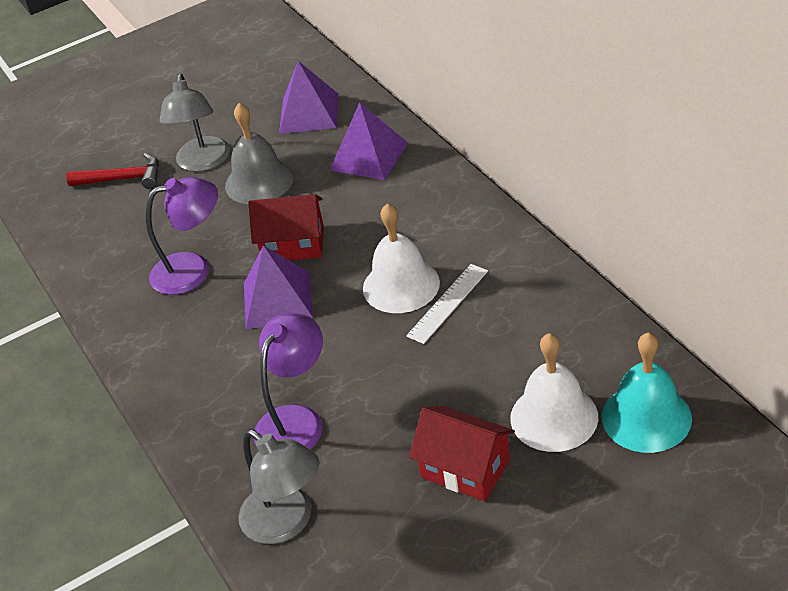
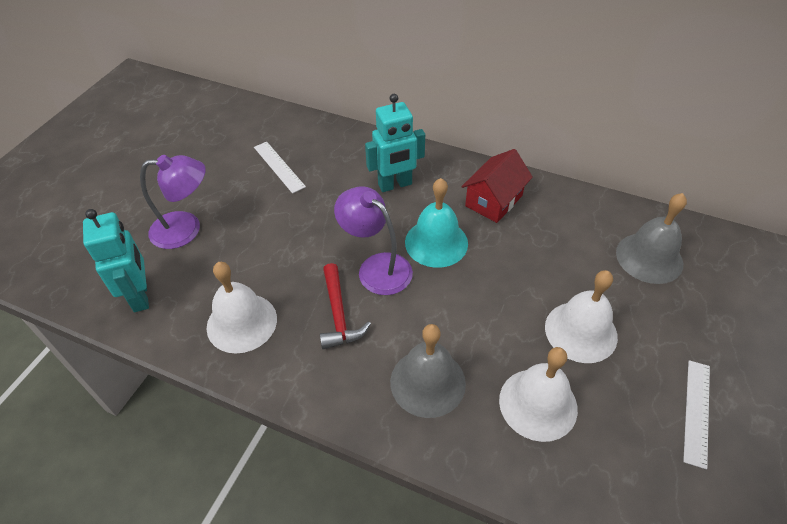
grey bell: 1 -> 2
grey lamp: 2 -> 0
purple pyramid: 3 -> 0
red house: 2 -> 1
turquoise robot: 0 -> 2
white bell: 2 -> 3
white ruler: 1 -> 2

